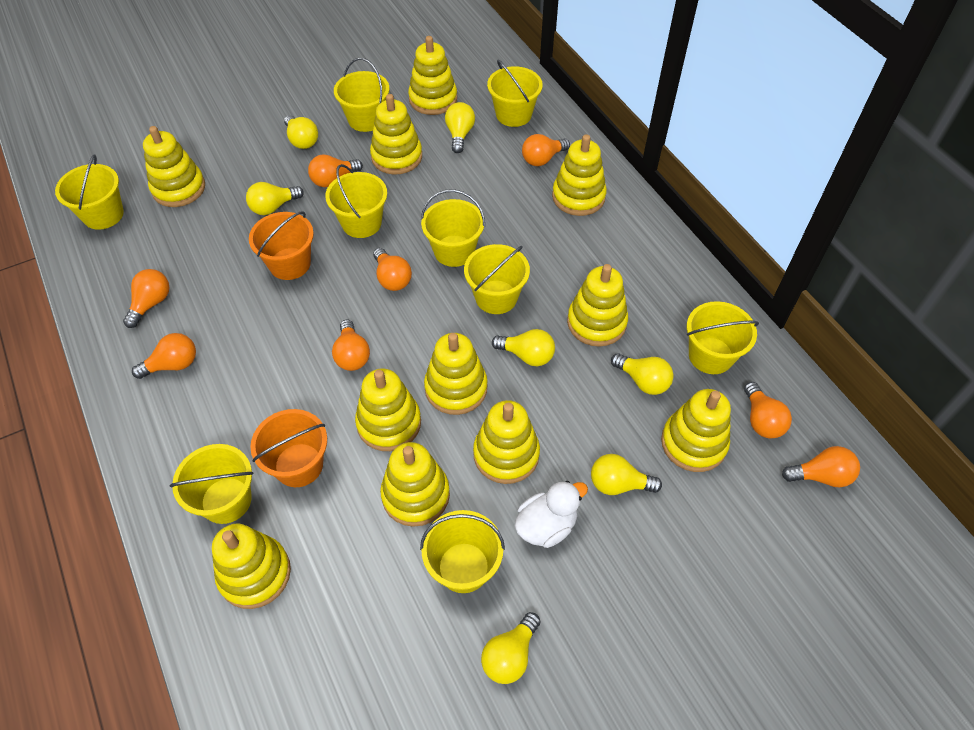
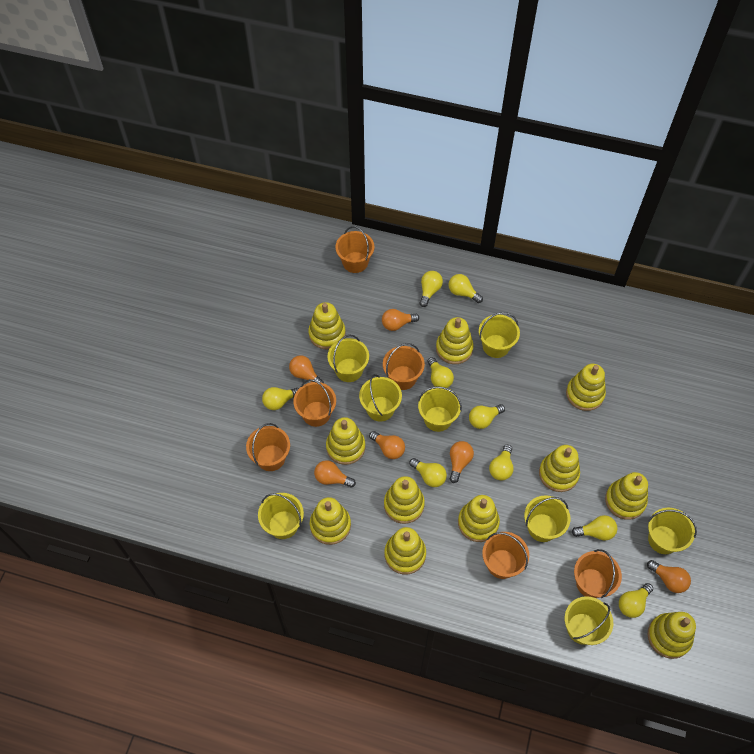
orange bucket: 2 -> 6
orange light bulb: 8 -> 6
white duck: 1 -> 0
yellow bucket: 9 -> 8
yellow light bulb: 7 -> 9

